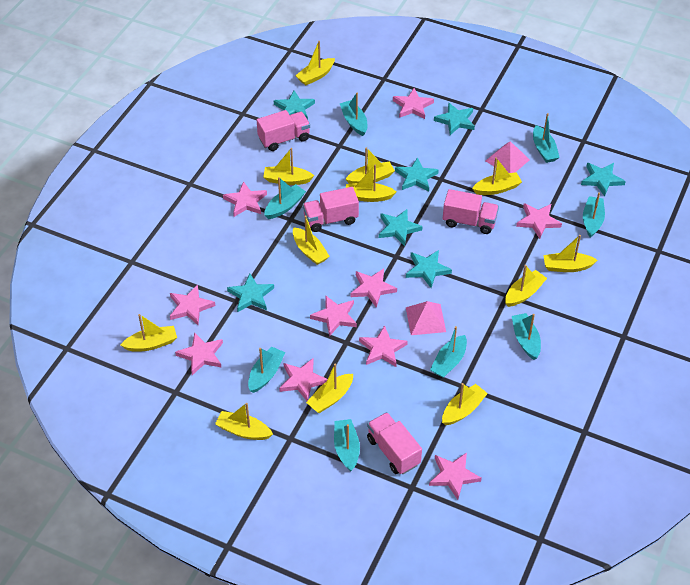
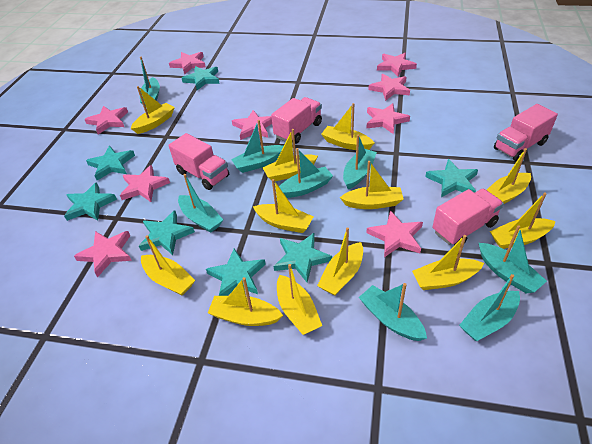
pink pyramid: 2 -> 0
pink star: 10 -> 9

